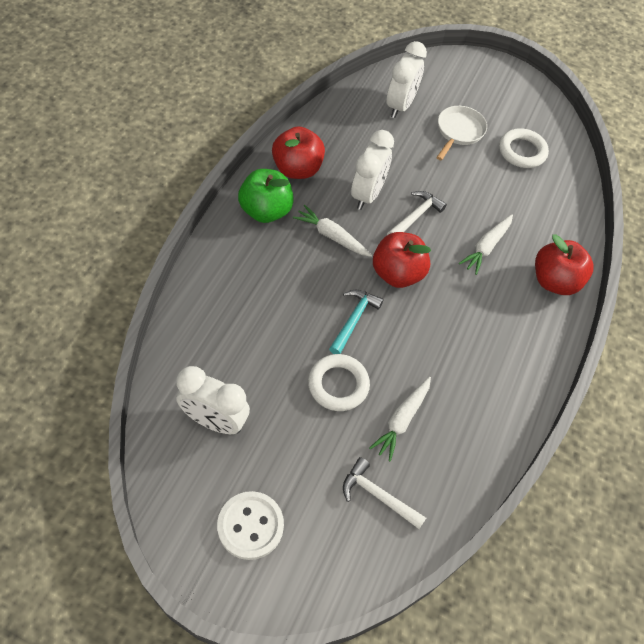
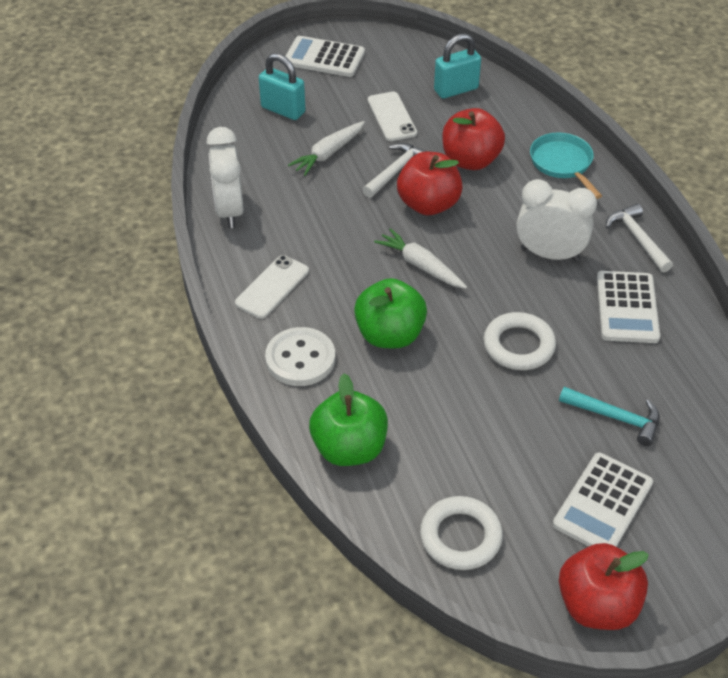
green apple: 1 -> 2
turquoise padlock: 0 -> 2
turquoise pan: 0 -> 1
white calculator: 0 -> 3
white carrot: 3 -> 2
white clock: 3 -> 2
white pan: 1 -> 0
white phone: 0 -> 2

